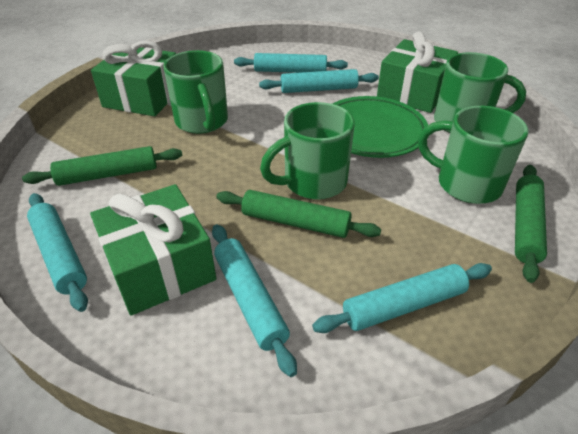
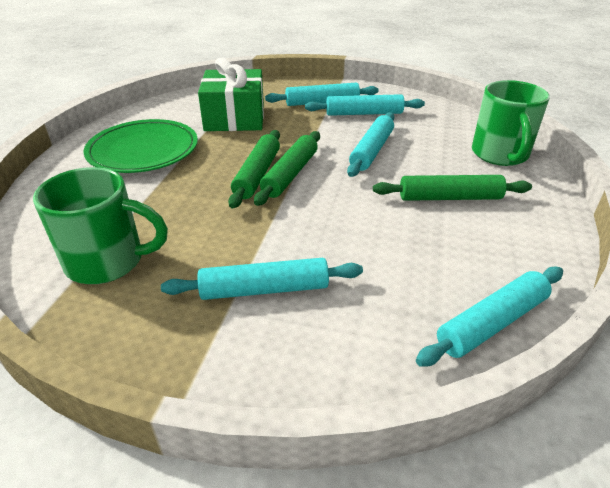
green gift: 3 -> 1
green mug: 4 -> 2

